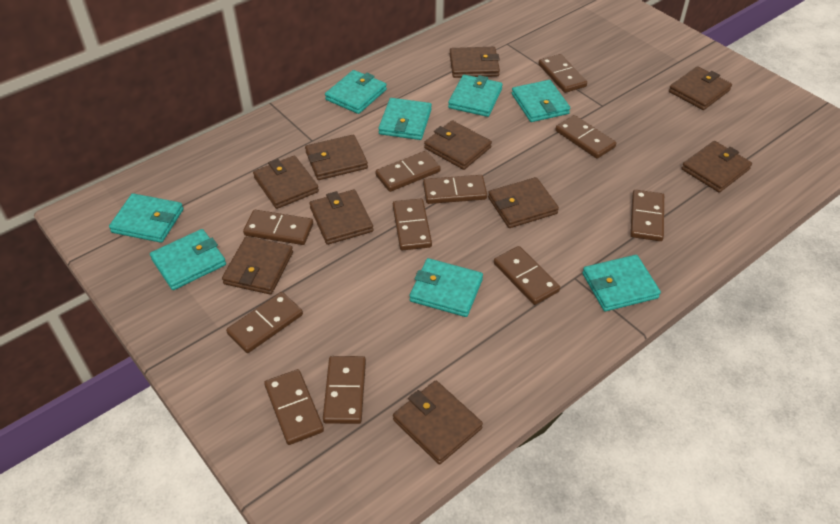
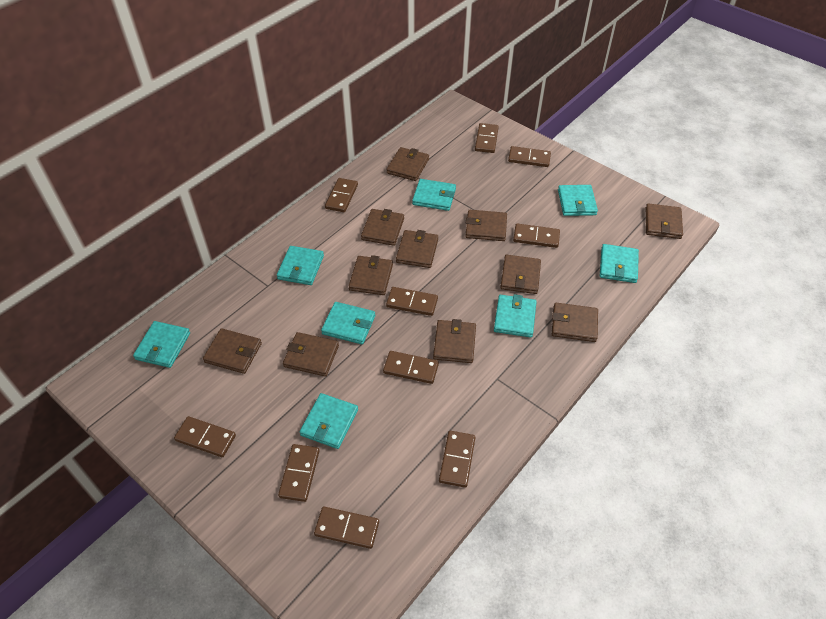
brown domino: 11 -> 10
brown wallet: 10 -> 11

